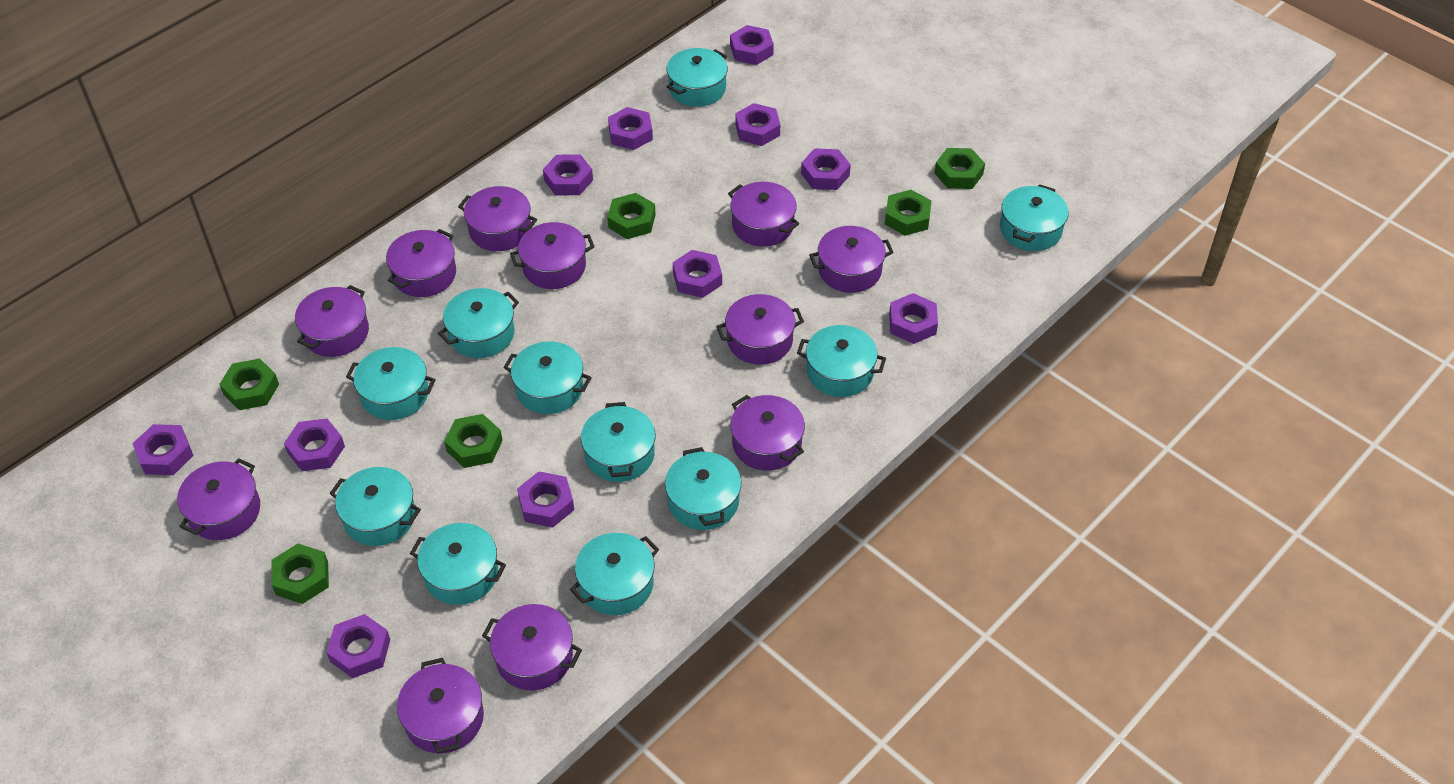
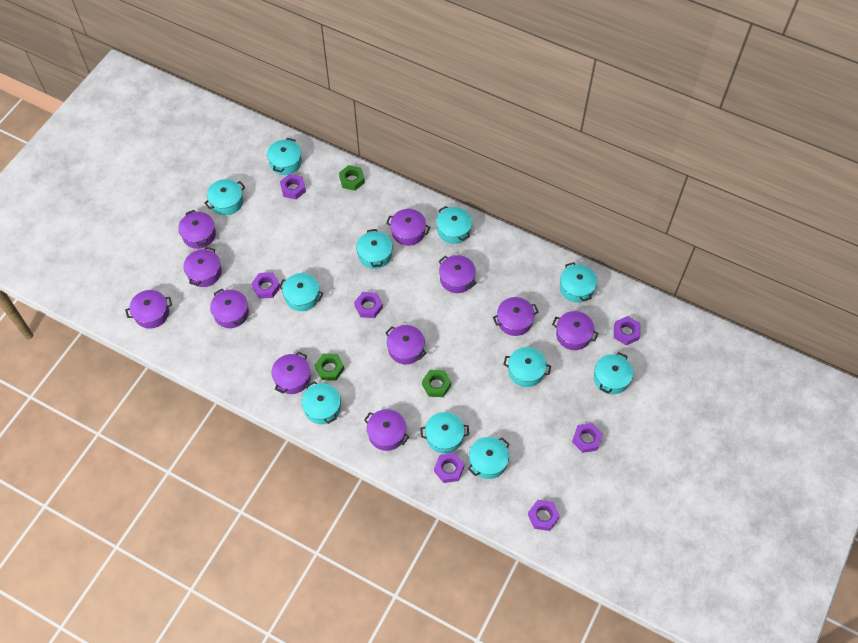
green nut: 6 -> 3
purple nut: 11 -> 7

